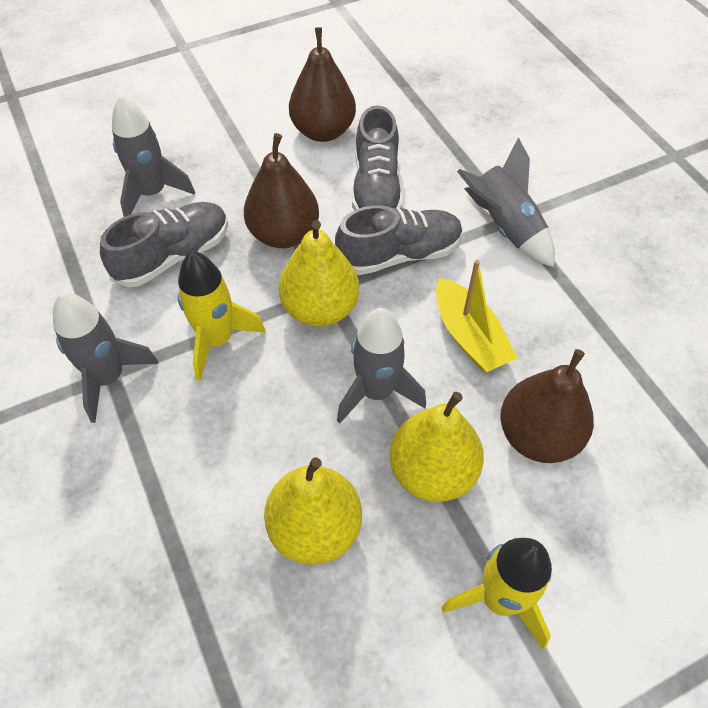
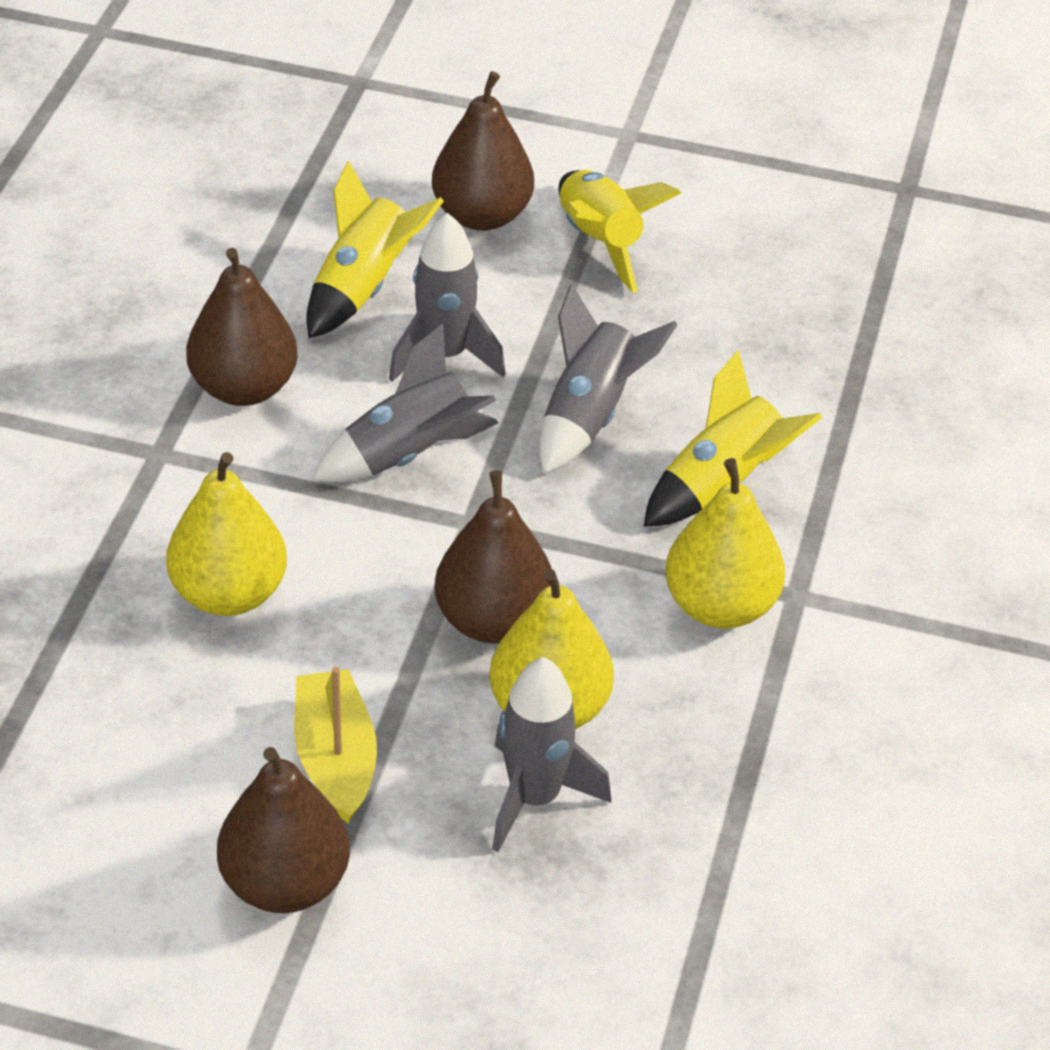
brown pear: 3 -> 4
grey shoe: 3 -> 0
yellow rocket: 2 -> 3

